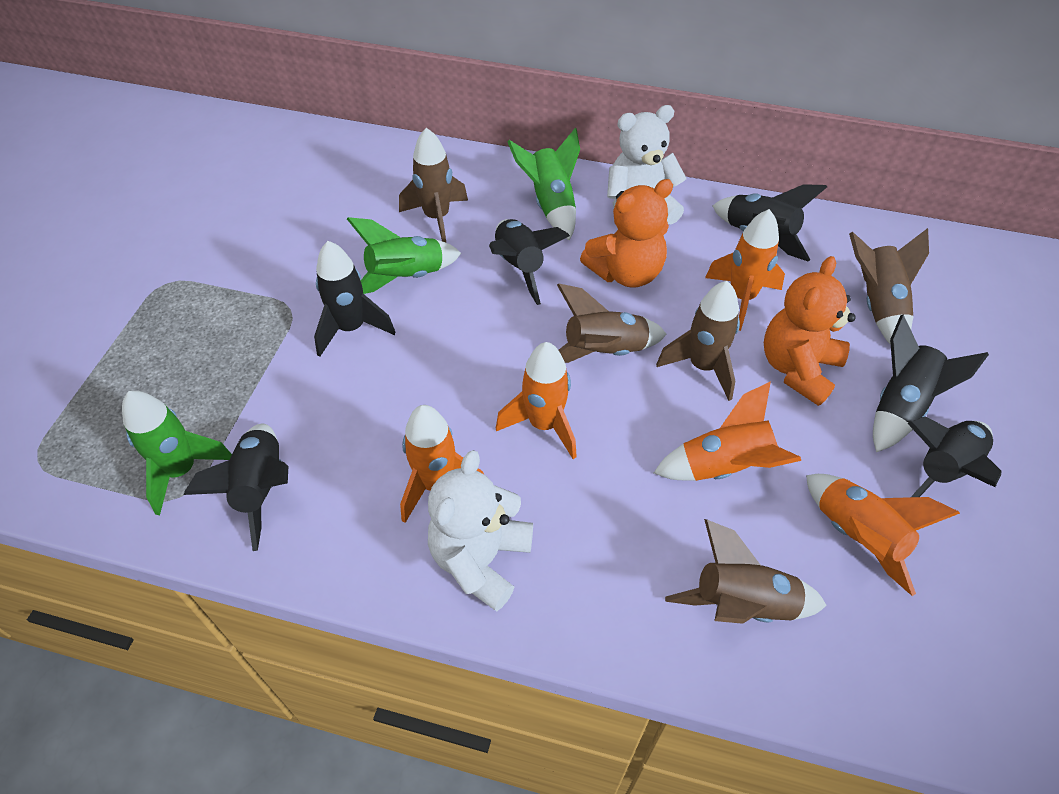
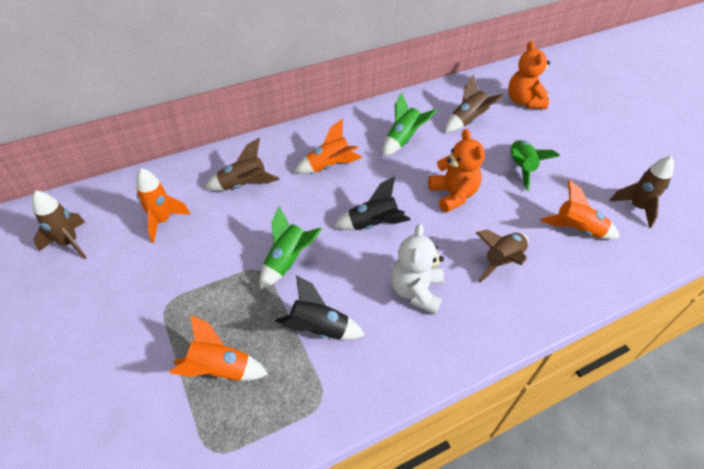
black rocket: 6 -> 2
orange rocket: 5 -> 4
white teddy bear: 2 -> 1

